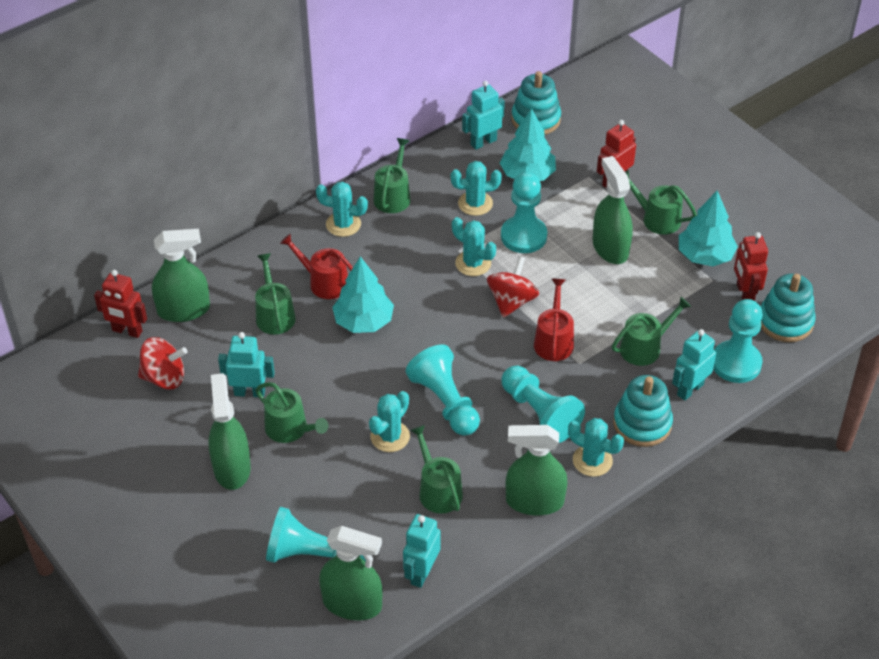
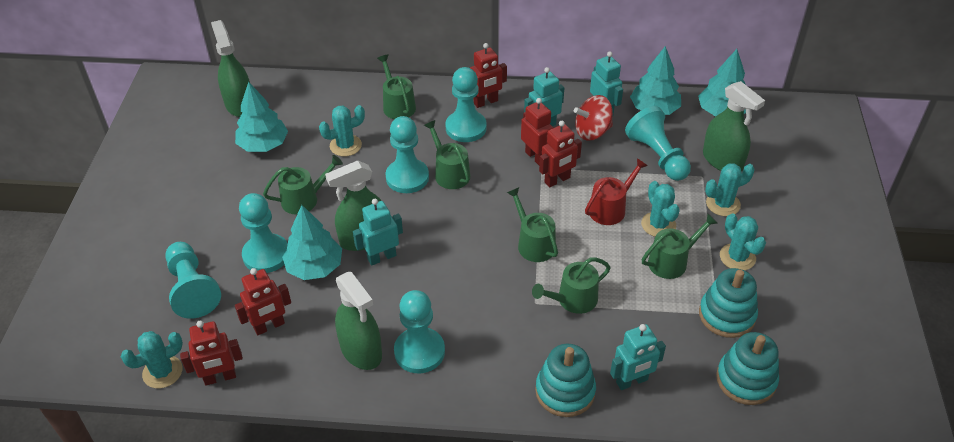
green spray bottle: 5 -> 4
red robot: 3 -> 5
red spinning top: 2 -> 1
red watering can: 2 -> 1
turquoise pawn: 5 -> 6
turquoise tree: 3 -> 4

